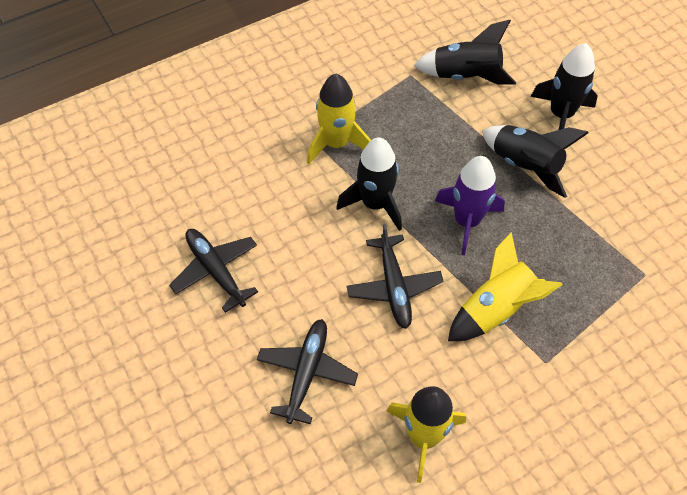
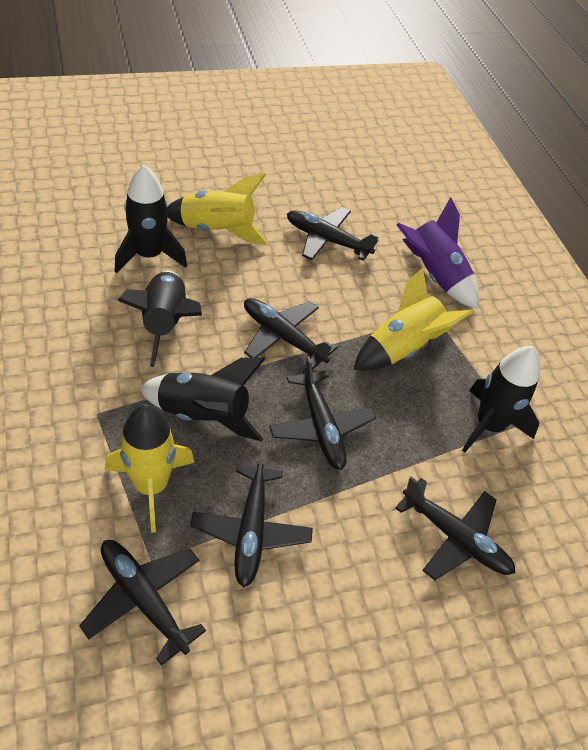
black plane: 3 -> 6

